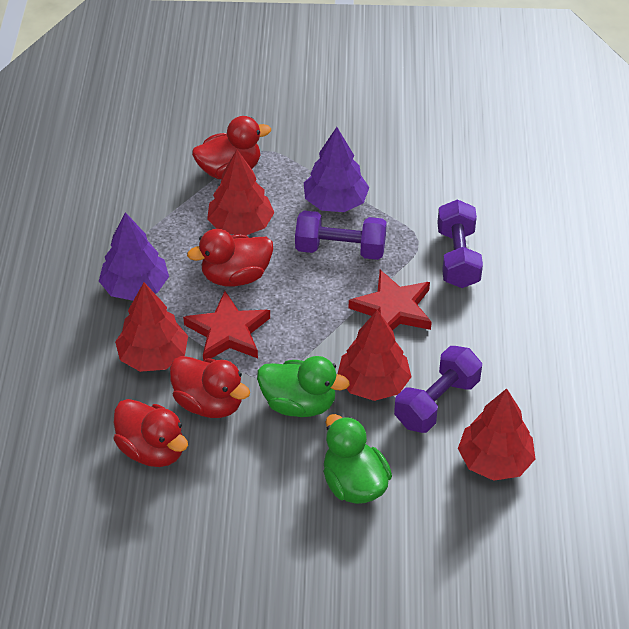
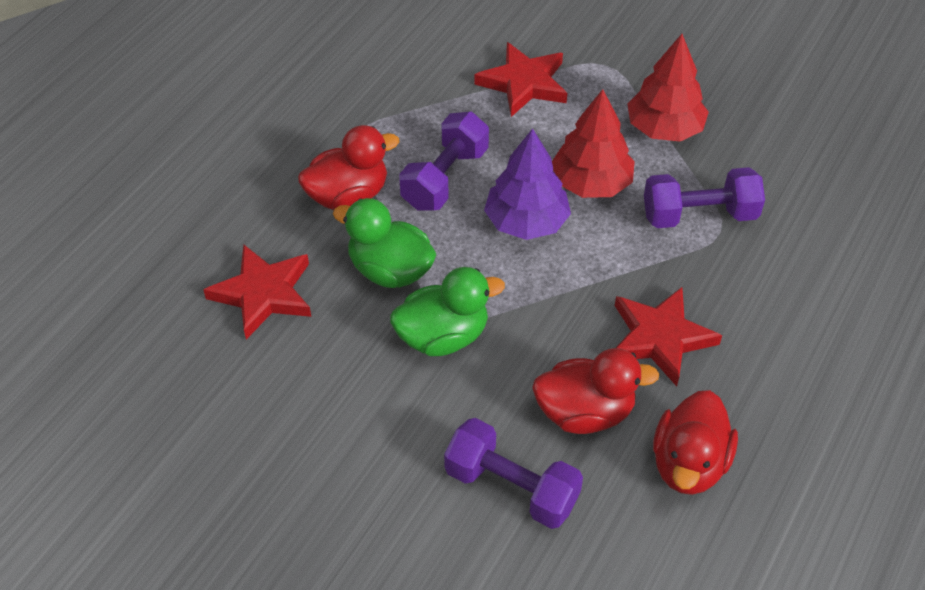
purple tree: 2 -> 1
red duck: 4 -> 3
red star: 2 -> 3
red tree: 4 -> 2

